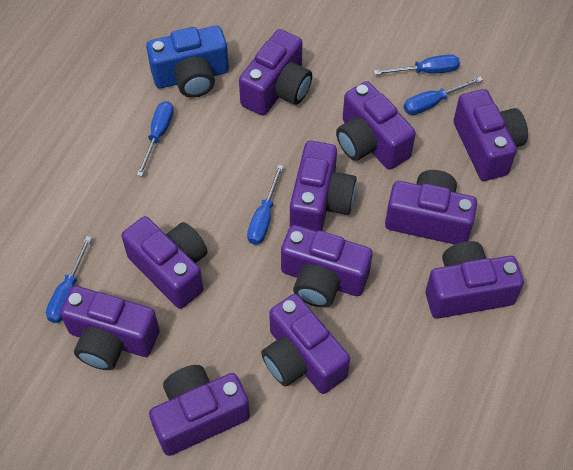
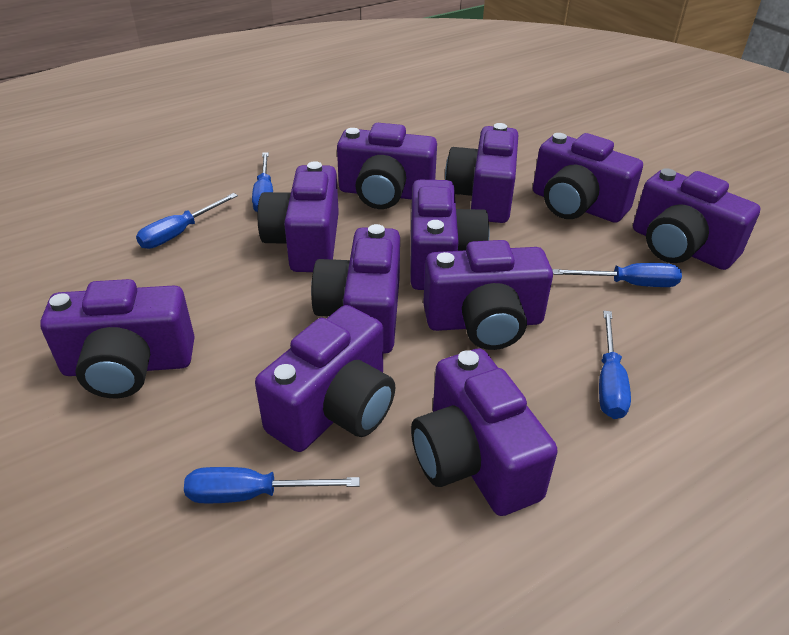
blue camera: 1 -> 0

